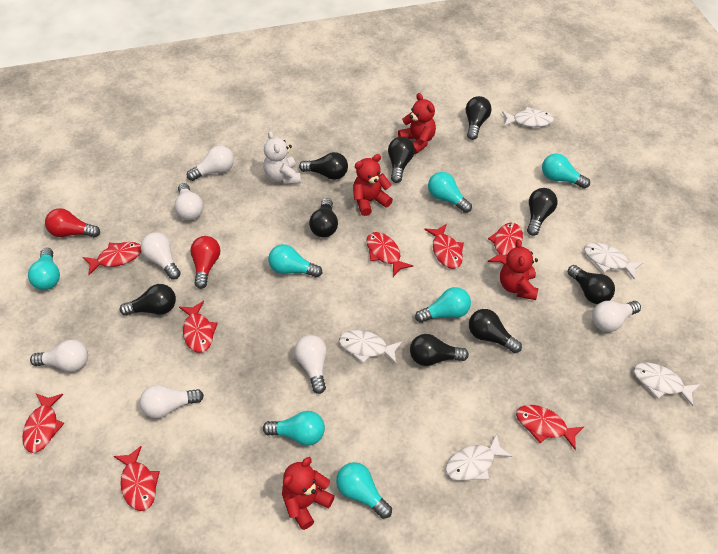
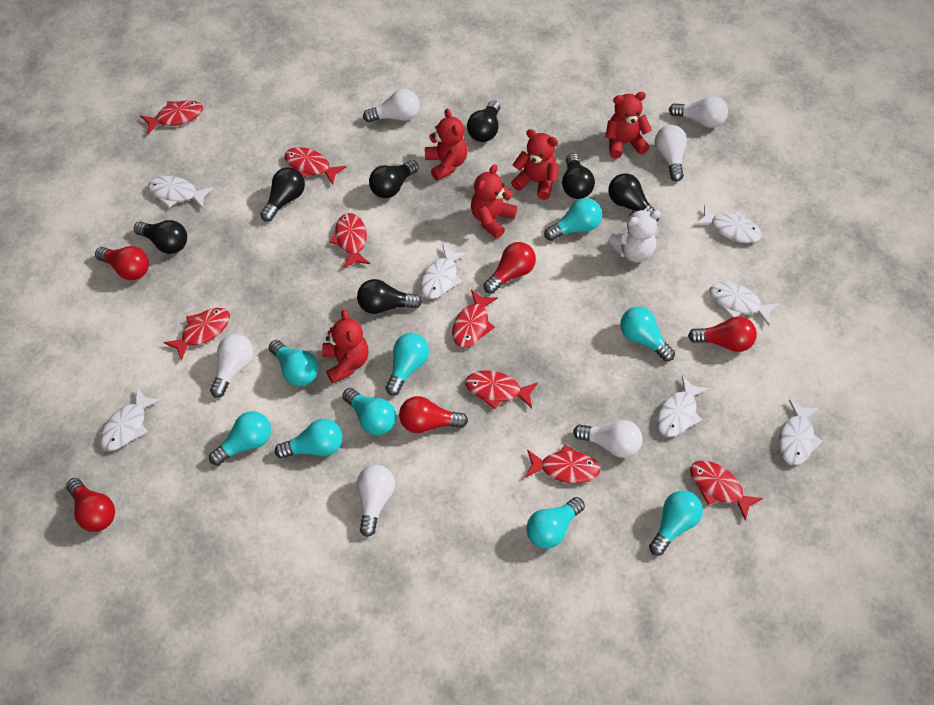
black light bulb: 9 -> 7
red light bulb: 2 -> 5
red teddy bear: 4 -> 5
turquoise light bulb: 7 -> 9
white fish: 5 -> 7
white light bulb: 7 -> 6

